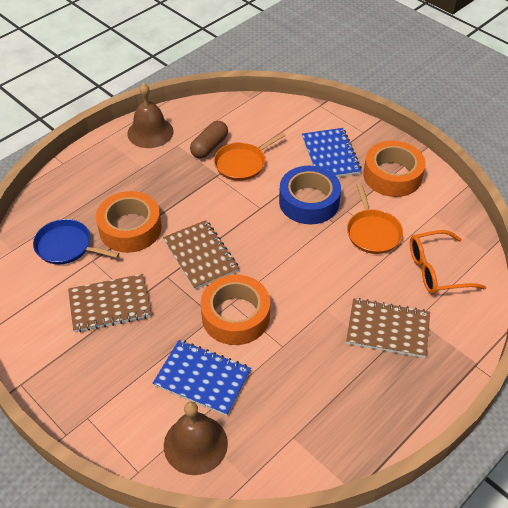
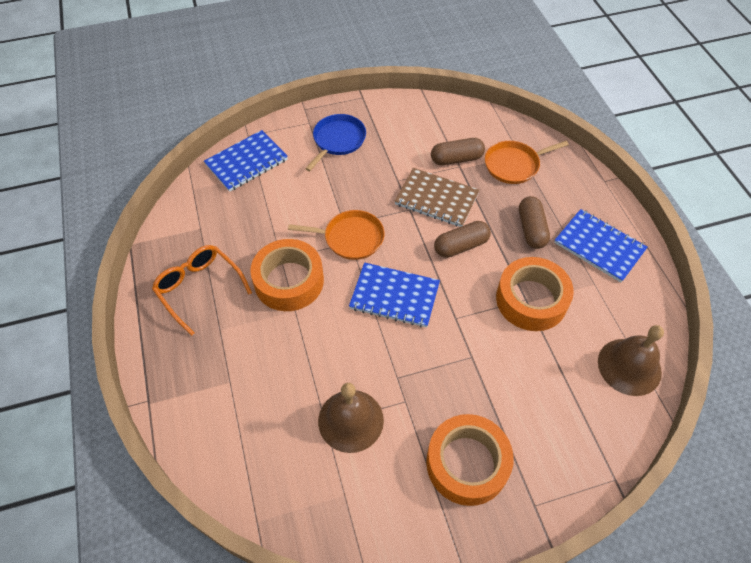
blue notebook: 2 -> 3
blue tape: 1 -> 0
brown capsule: 1 -> 3
brown notebook: 3 -> 1

